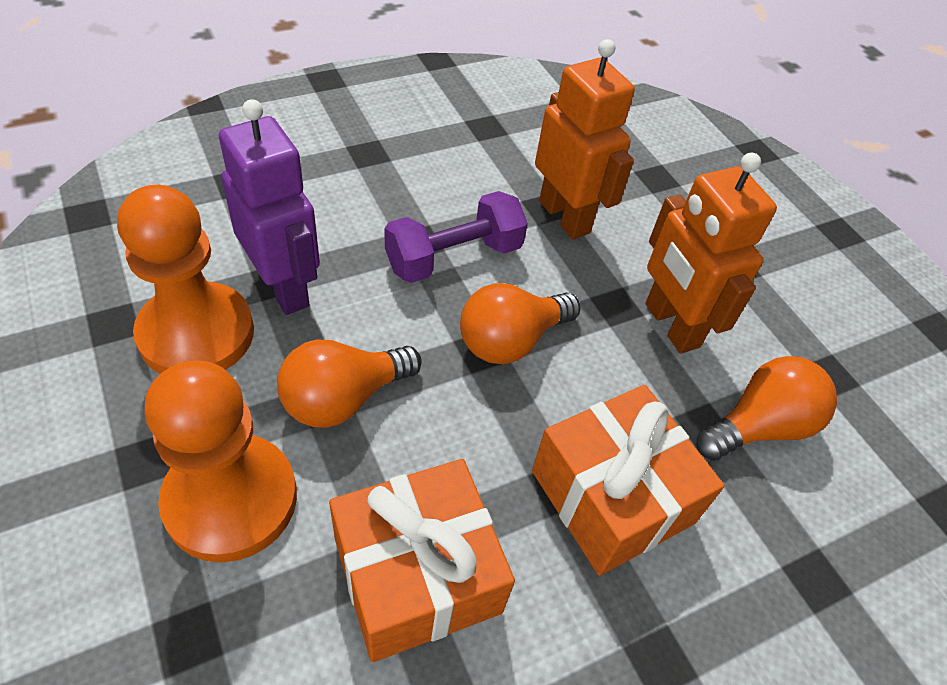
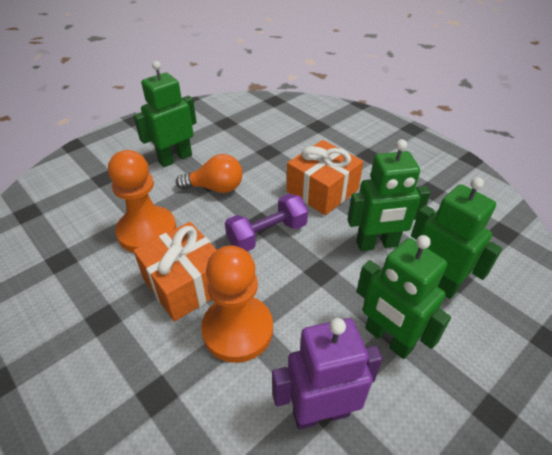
green robot: 0 -> 4
orange light bulb: 3 -> 1
orange robot: 2 -> 0

